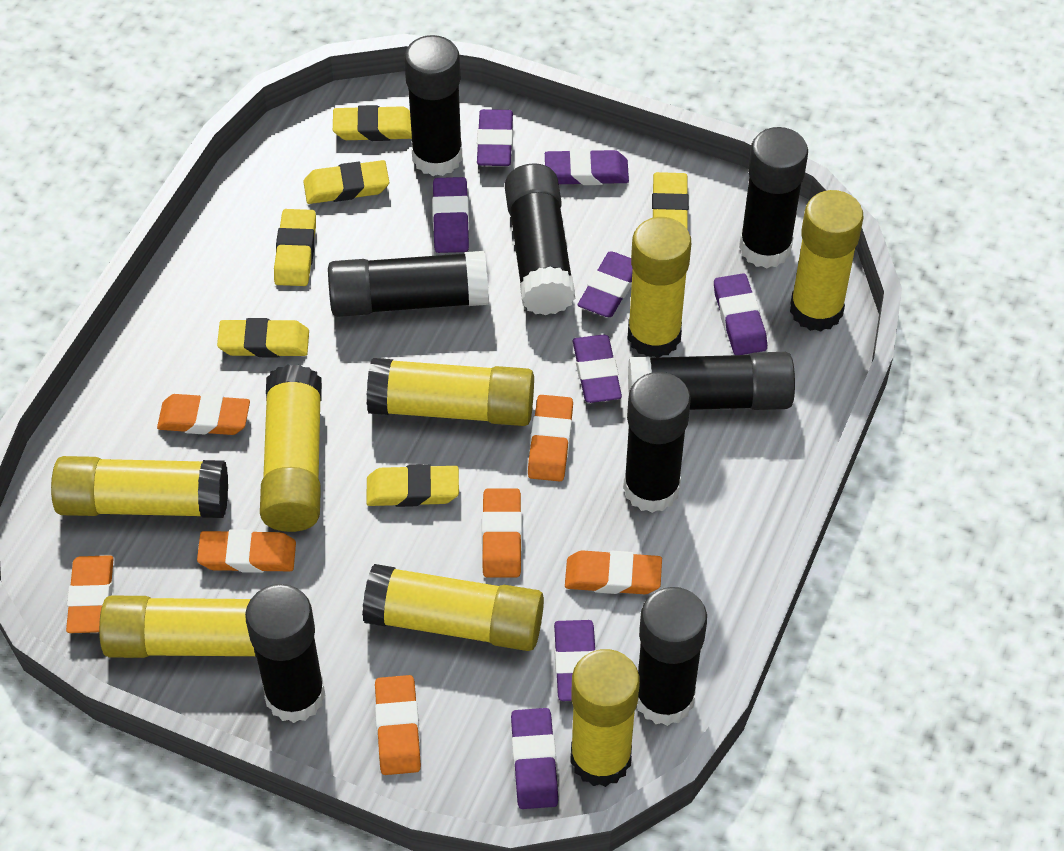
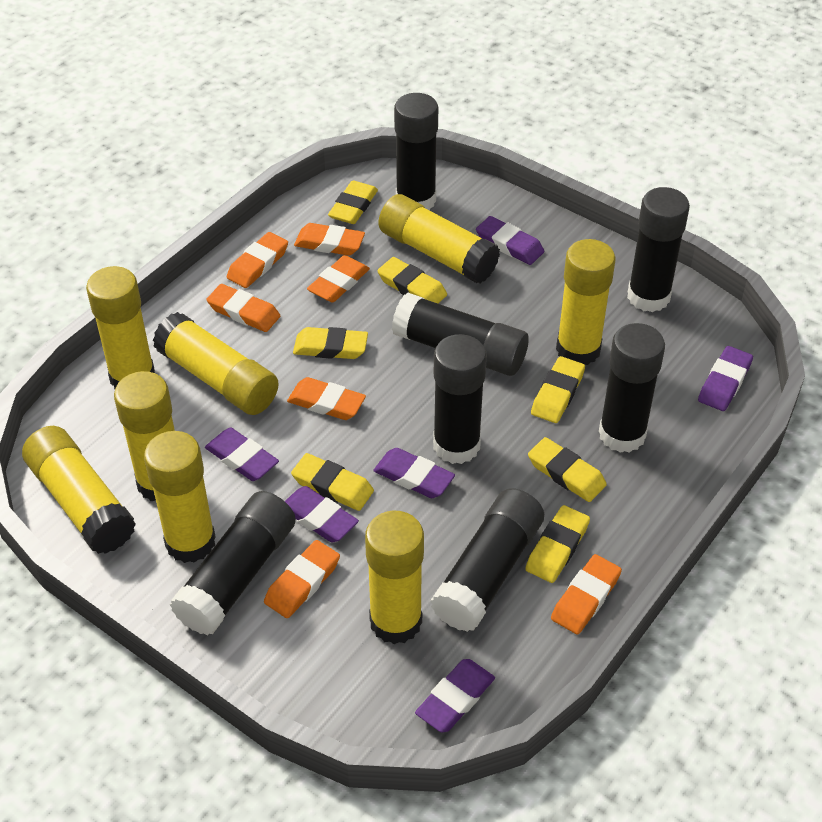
black glue stick: 8 -> 7
purple eraser: 8 -> 6
yellow eraser: 6 -> 7

